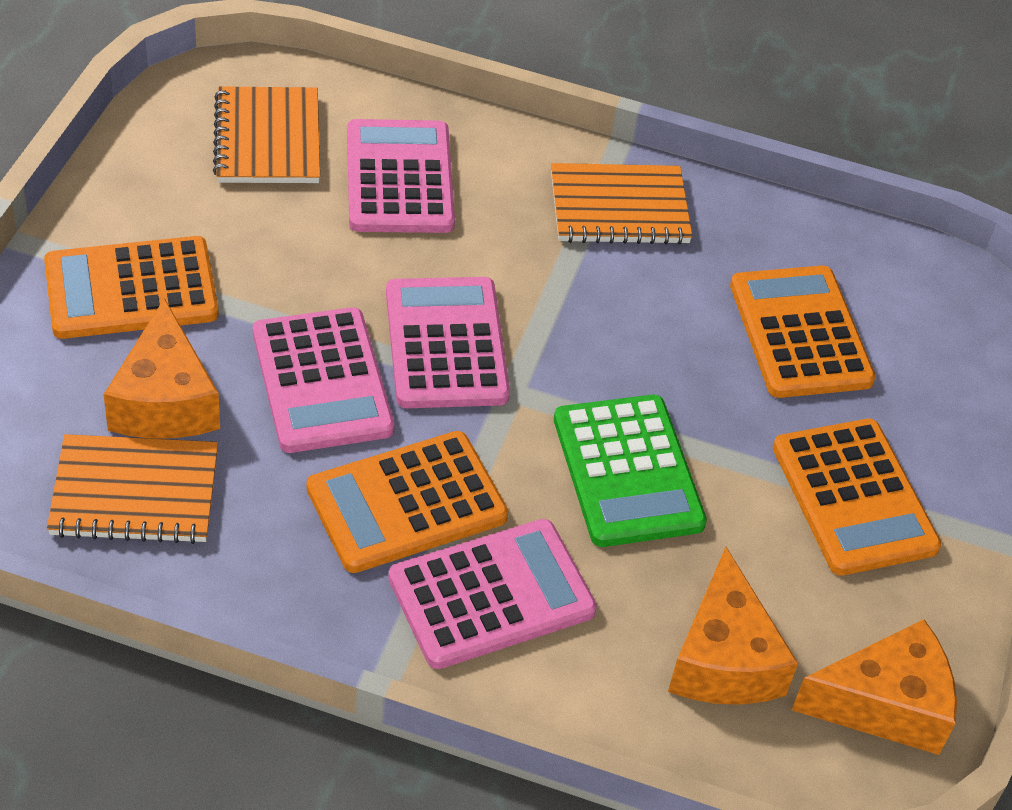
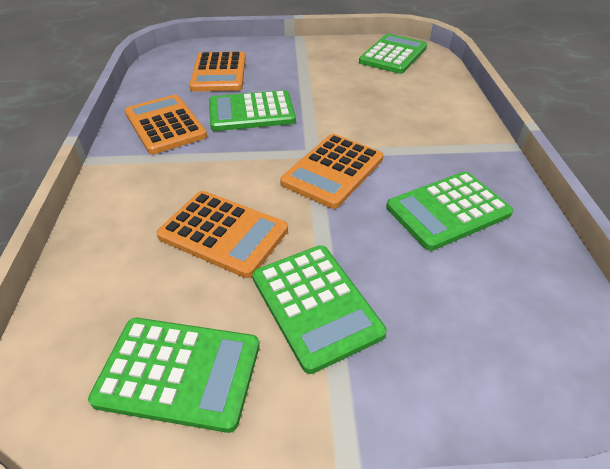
green calculator: 1 -> 5
orange cheese: 3 -> 0
orange notebook: 3 -> 0
pink calculator: 4 -> 0

